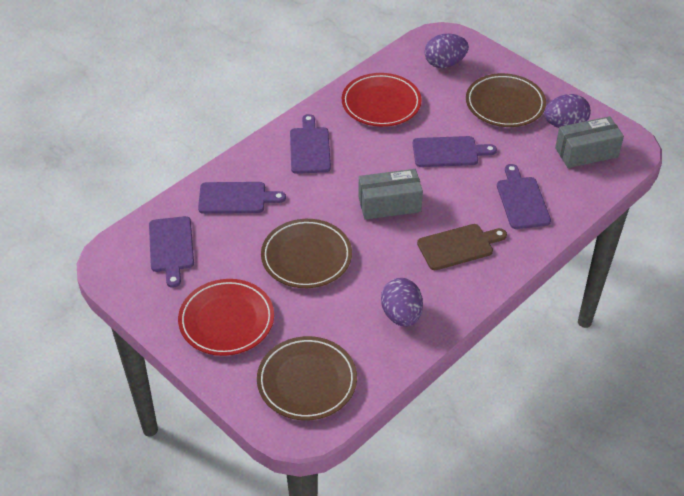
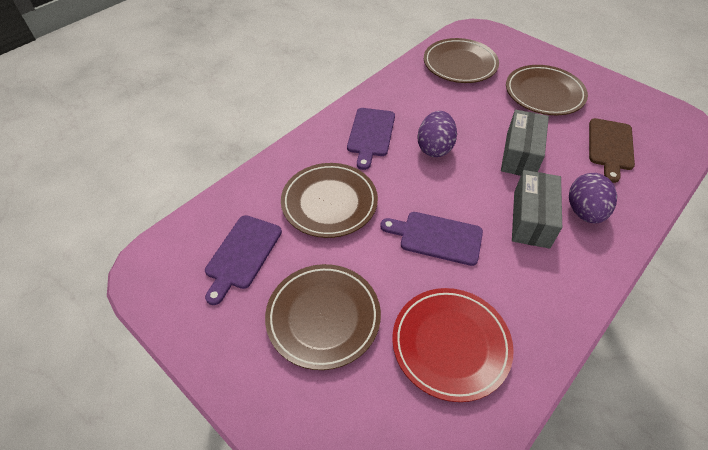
brown plate: 3 -> 4
purple cutting board: 5 -> 3
purple egg: 3 -> 2
red plate: 2 -> 1

